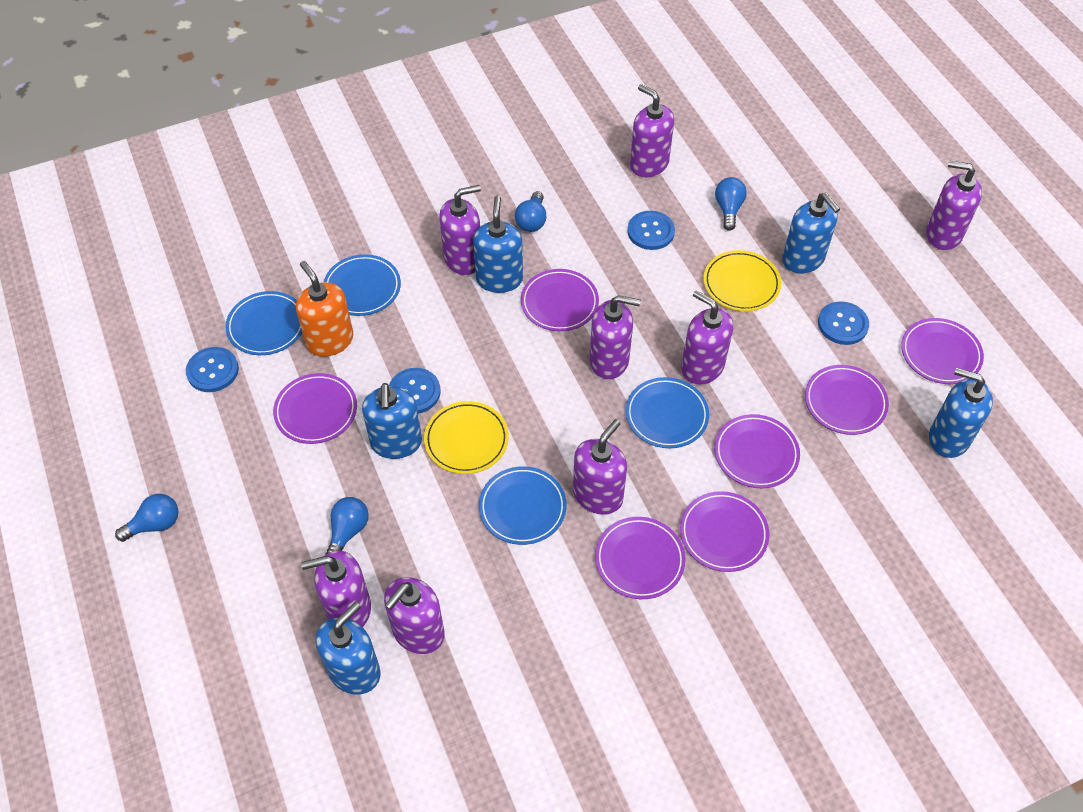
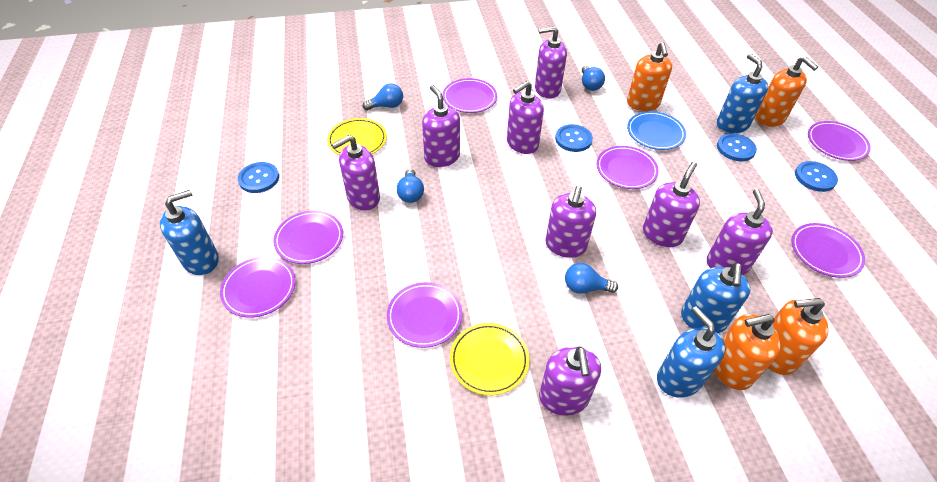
blue plate: 4 -> 1
blue soap dispenser: 5 -> 4
orange soap dispenser: 1 -> 4

